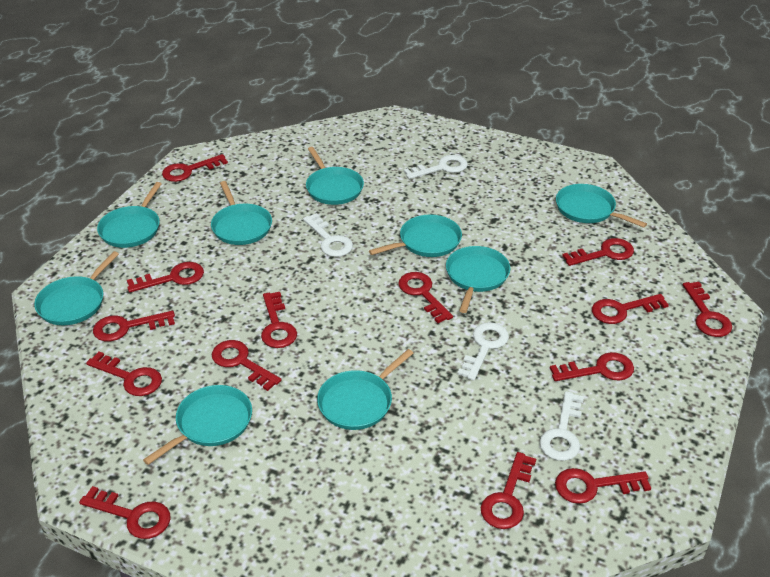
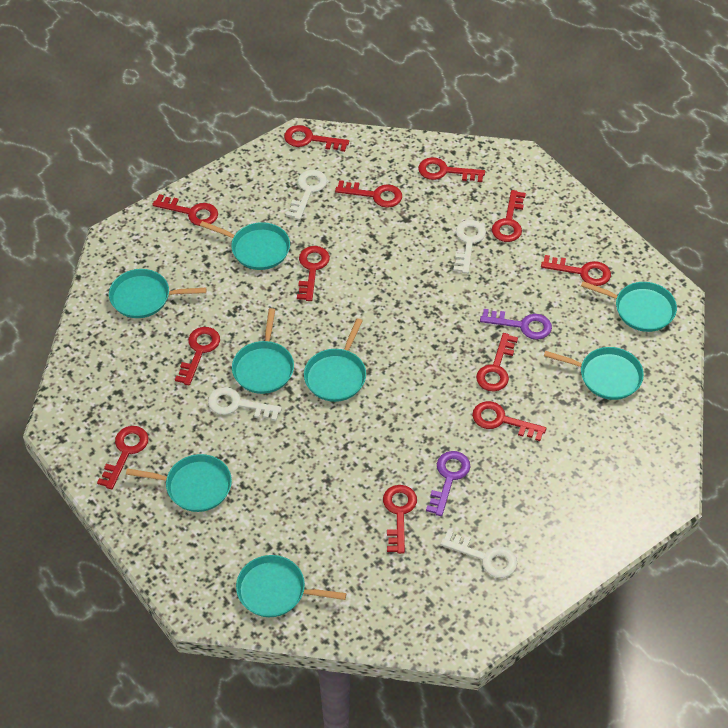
purple key: 0 -> 2
red key: 14 -> 12
turquoise pan: 9 -> 8

